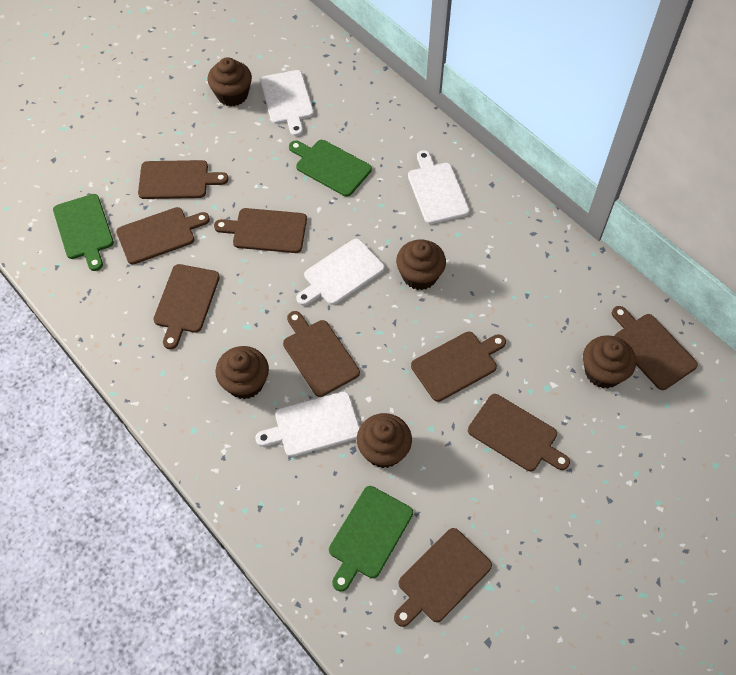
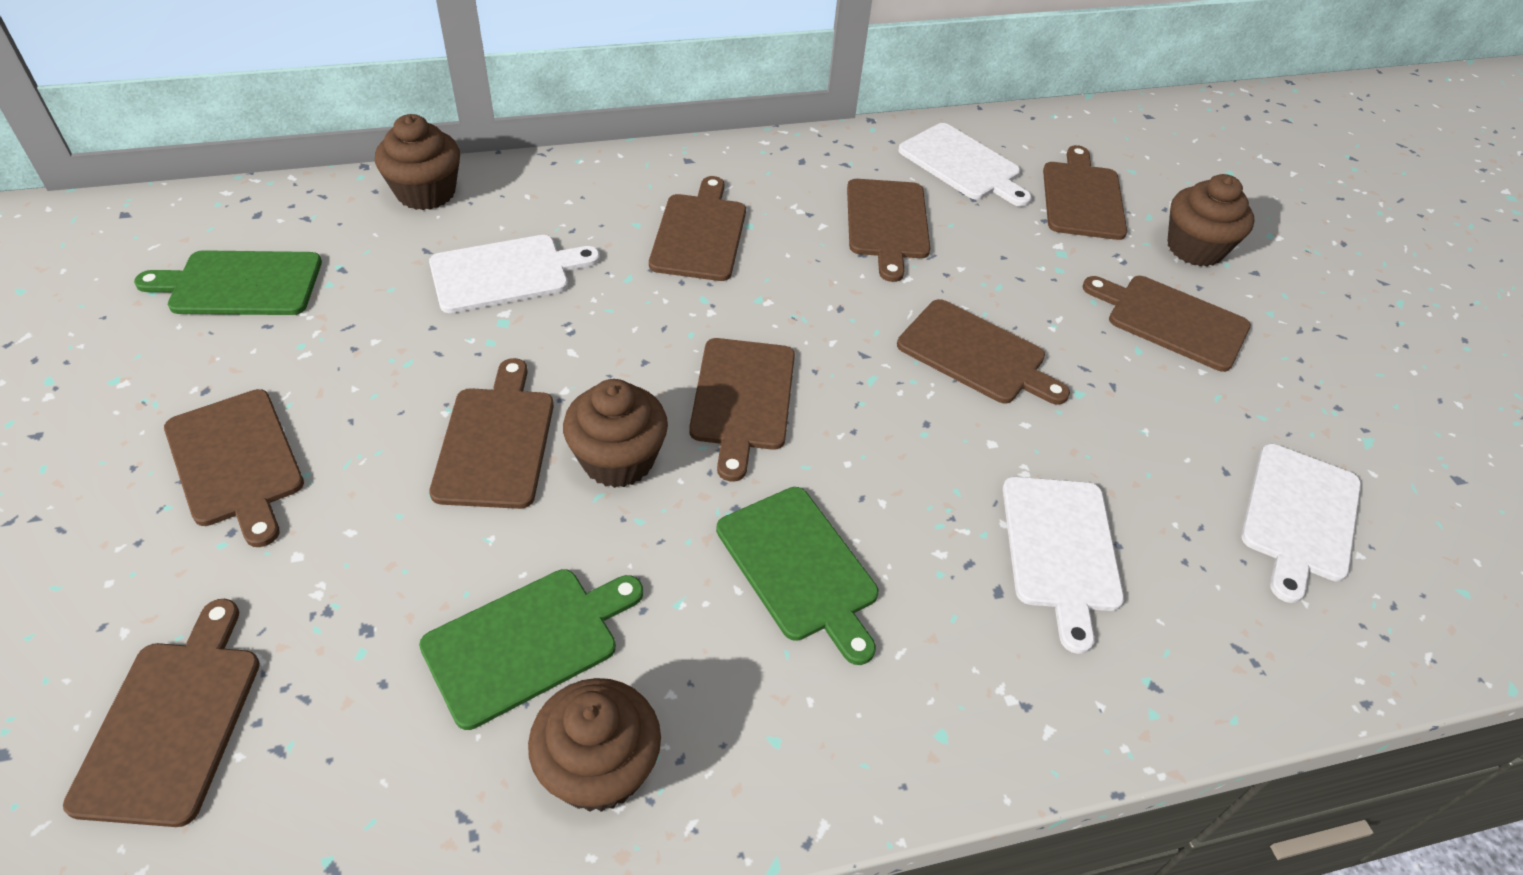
brown cupcake: 5 -> 4

